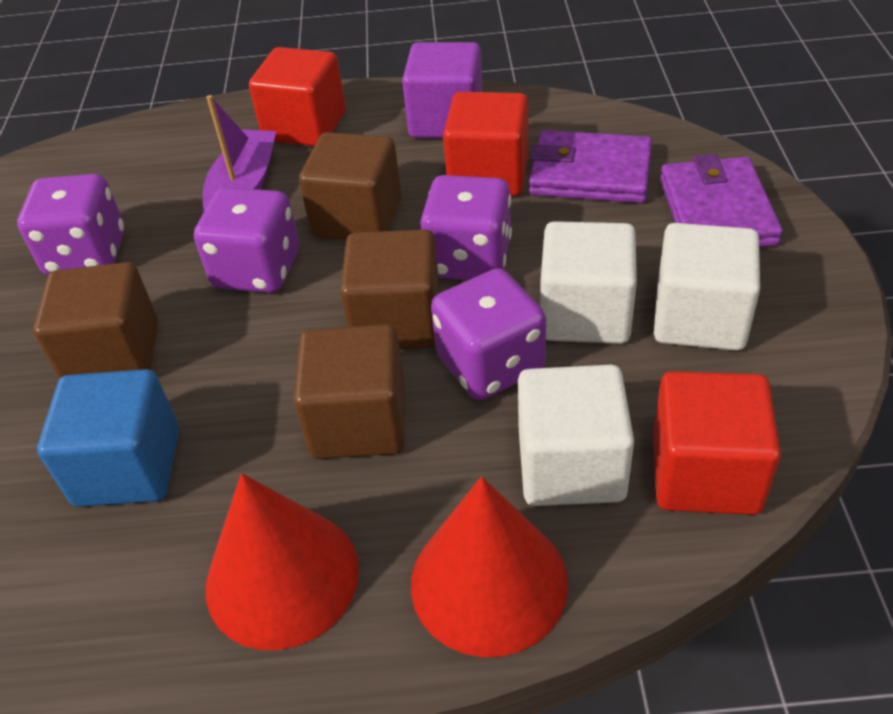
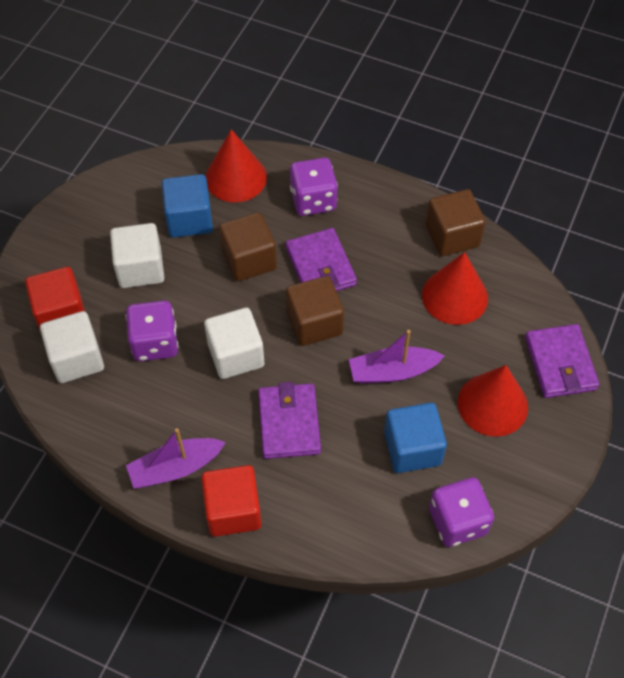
blue cube: 1 -> 2
brown cube: 4 -> 3
purple boat: 1 -> 2
purple cube: 1 -> 0
purple dice: 4 -> 3
purple wallet: 2 -> 3
red cone: 2 -> 3
red cube: 3 -> 2

